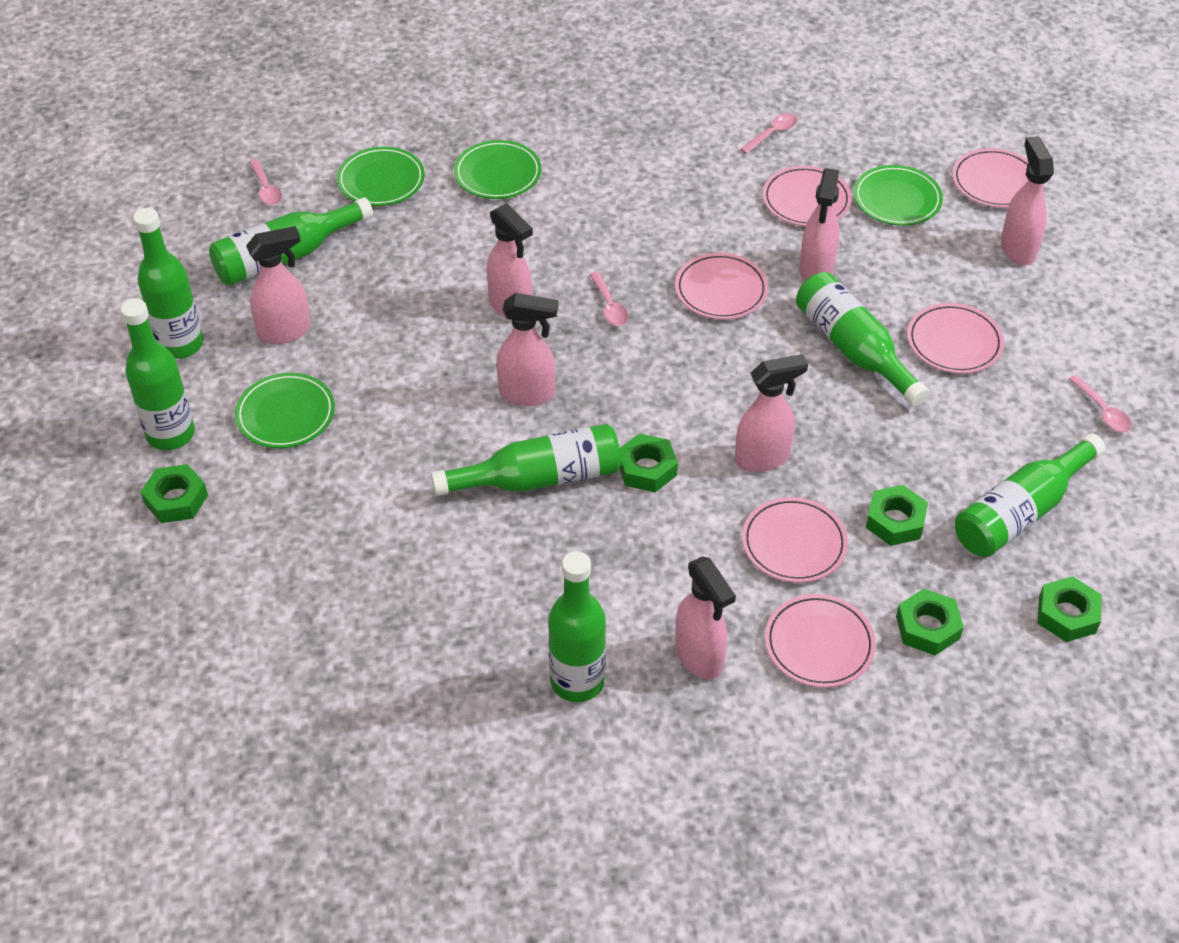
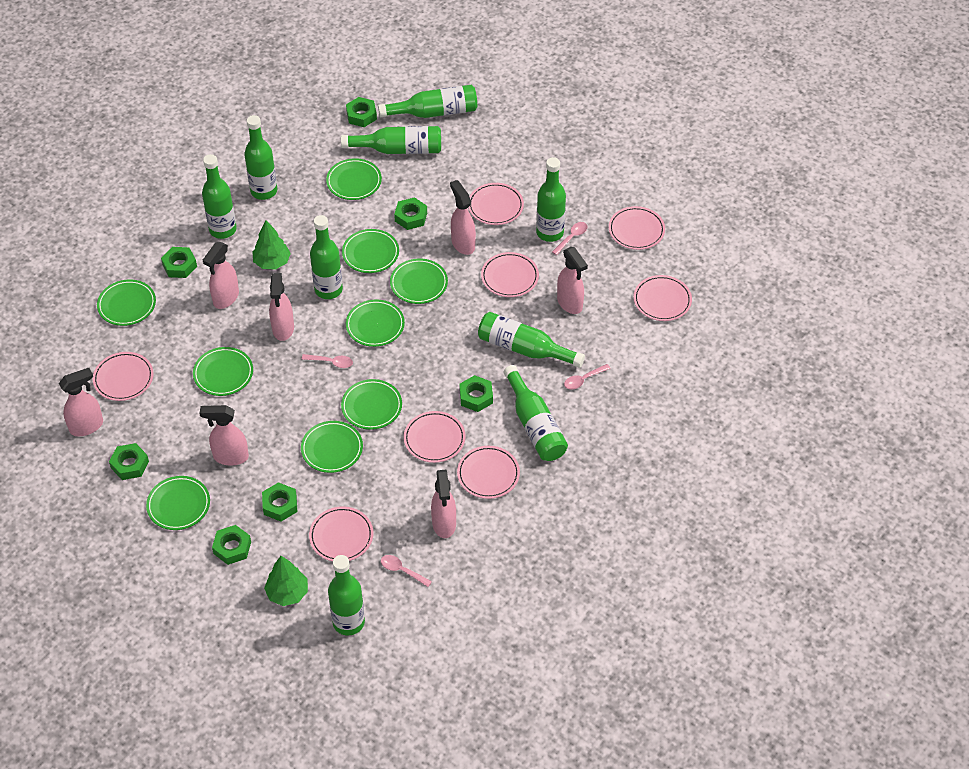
green bottle: 7 -> 9
green nut: 5 -> 7
green plate: 4 -> 9
green tree: 0 -> 2
pink plate: 6 -> 8

